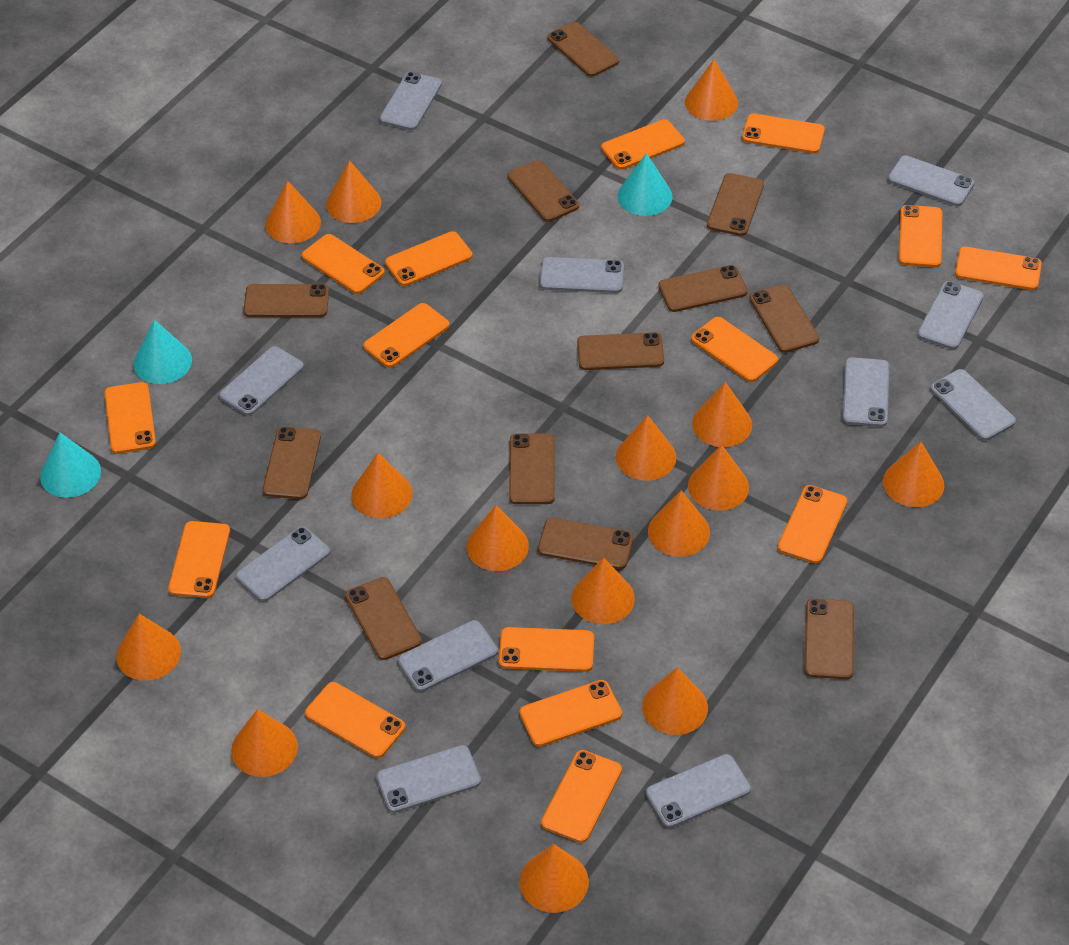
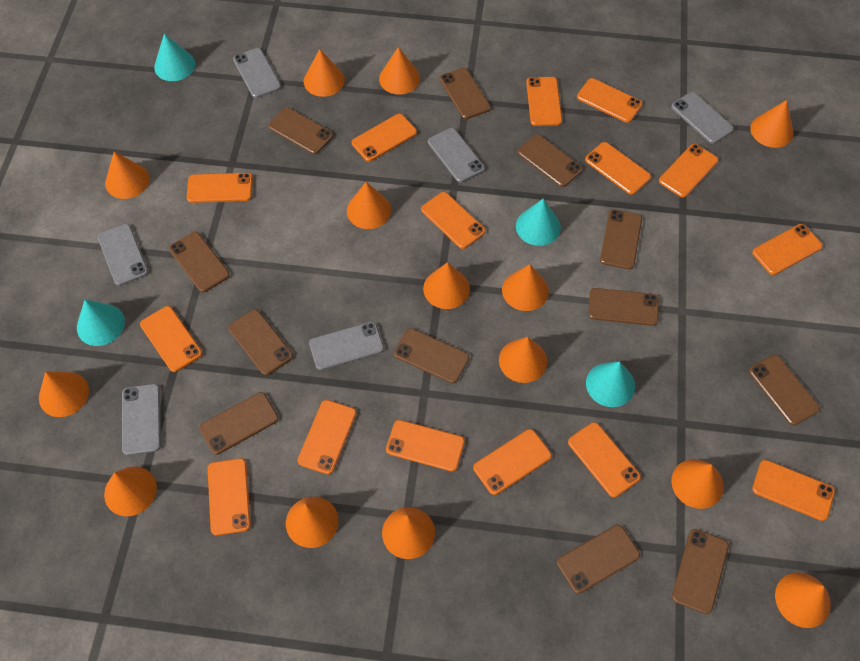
grey phone: 11 -> 6
orange cone: 15 -> 14
turquoise cone: 3 -> 4

